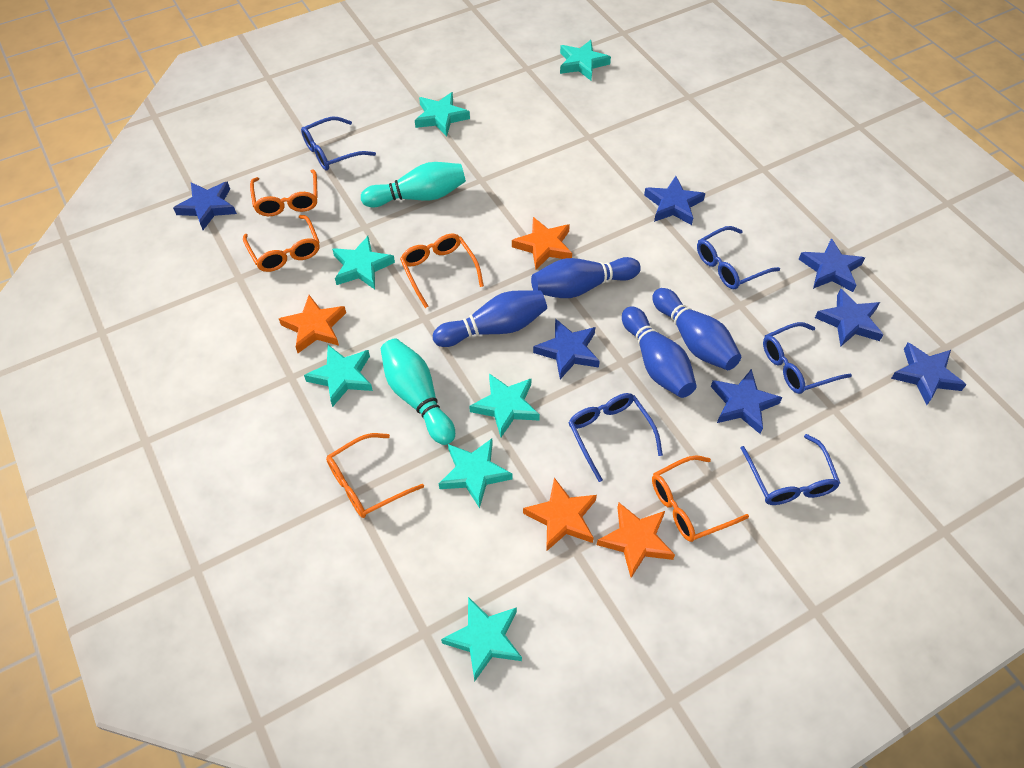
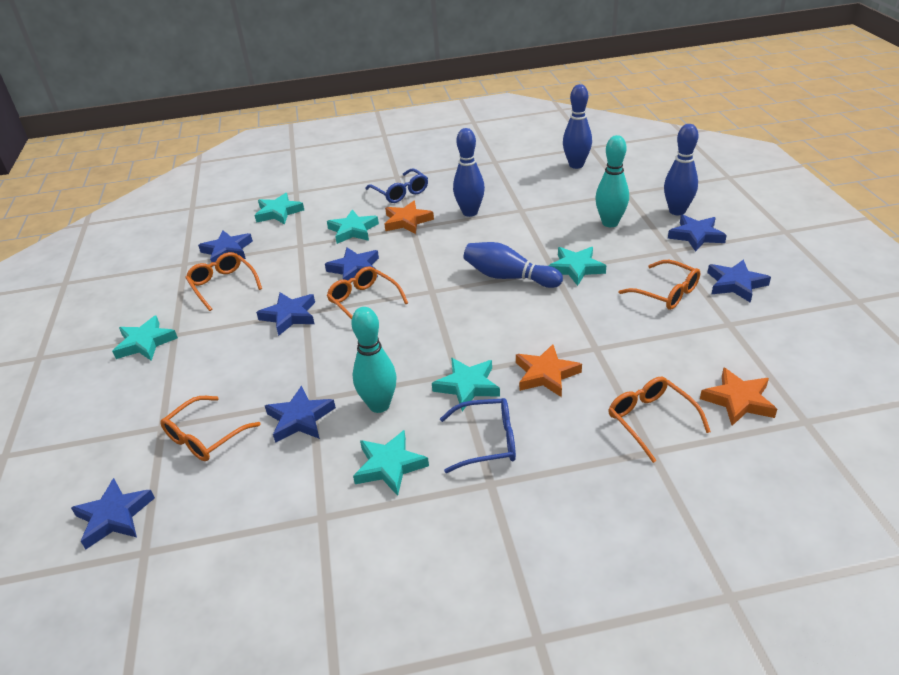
blue glasses: 5 -> 2
orange star: 4 -> 3
turquoise star: 7 -> 6

